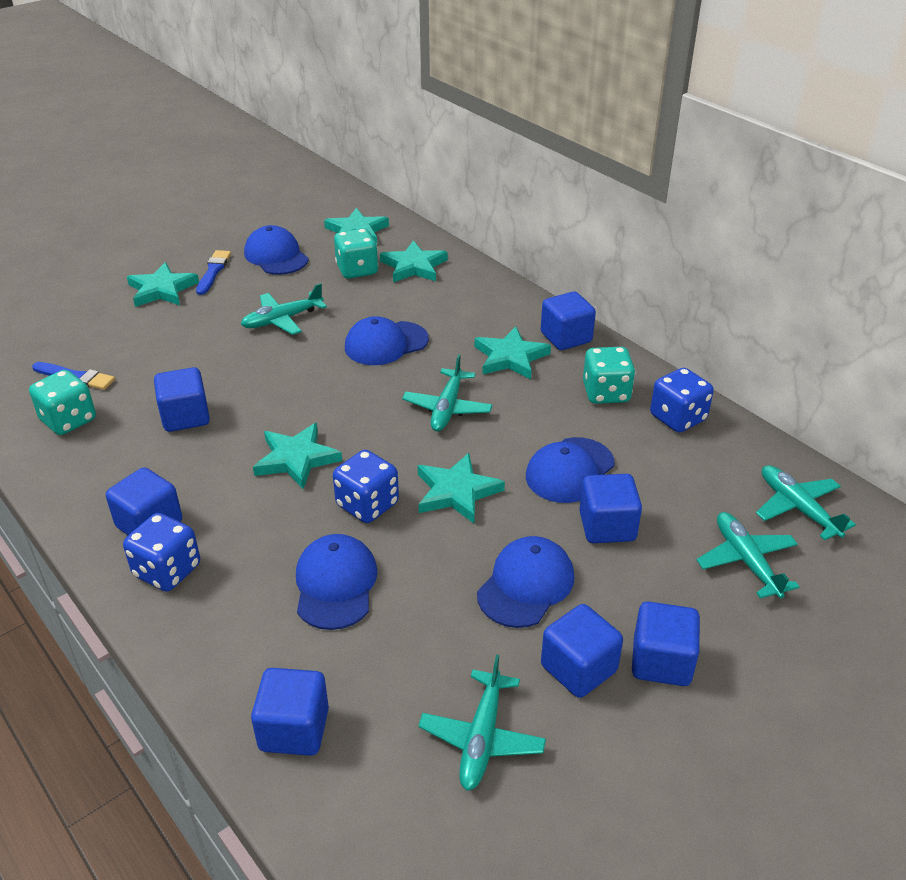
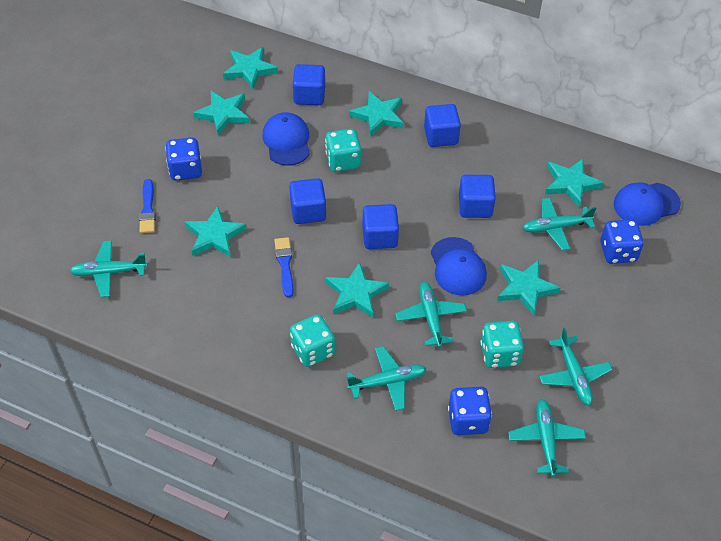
blue cap: 5 -> 3
blue cube: 7 -> 5
turquoise plane: 5 -> 6
turquoise star: 6 -> 7

